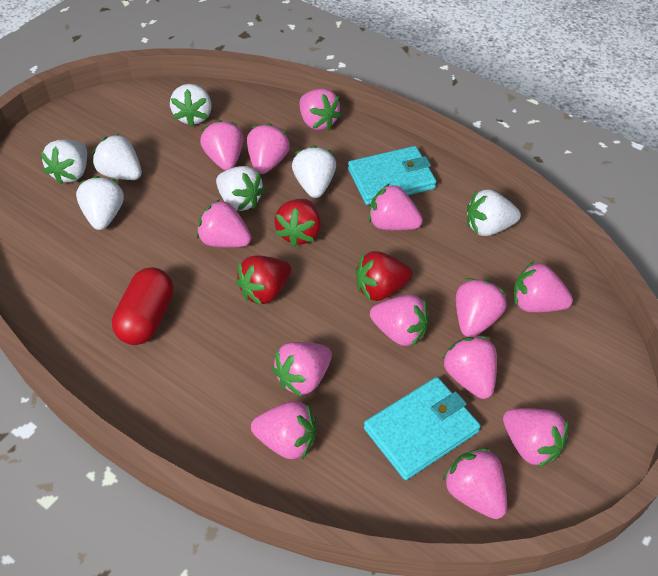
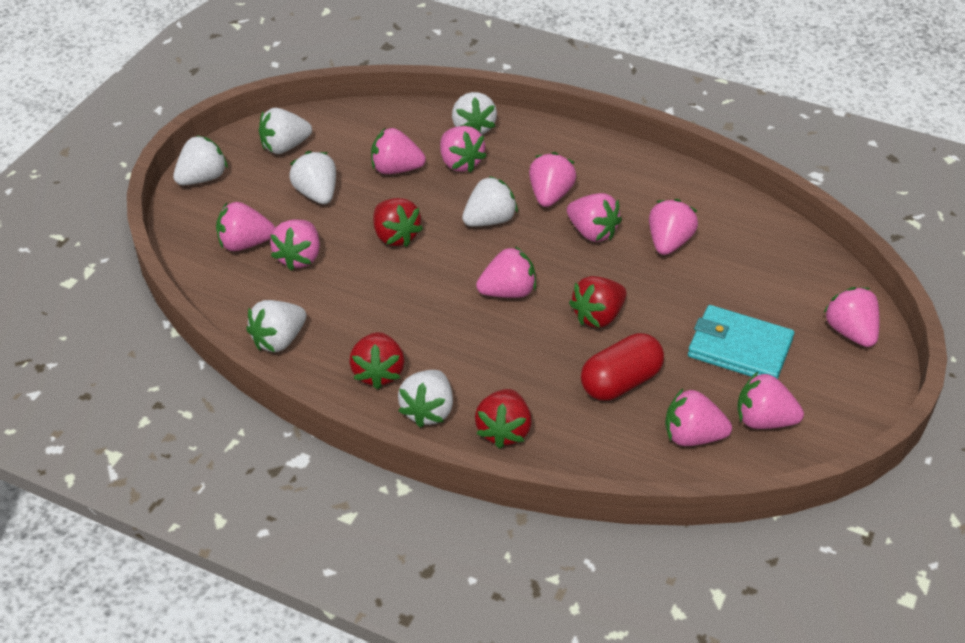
pink strawberry: 13 -> 11
red strawberry: 3 -> 4
turquoise wallet: 2 -> 1

